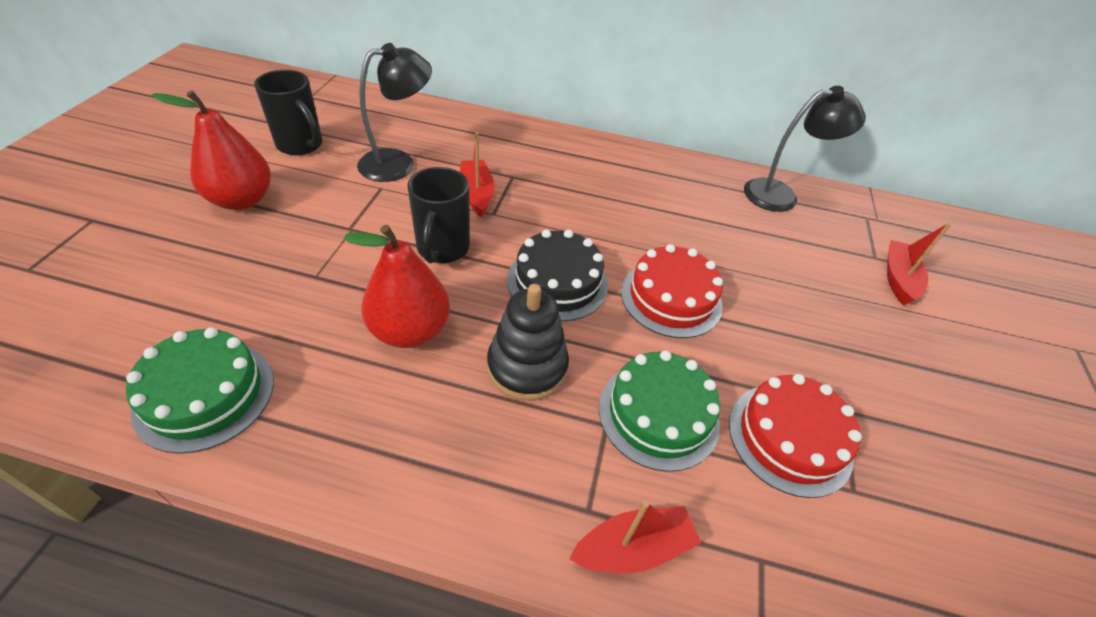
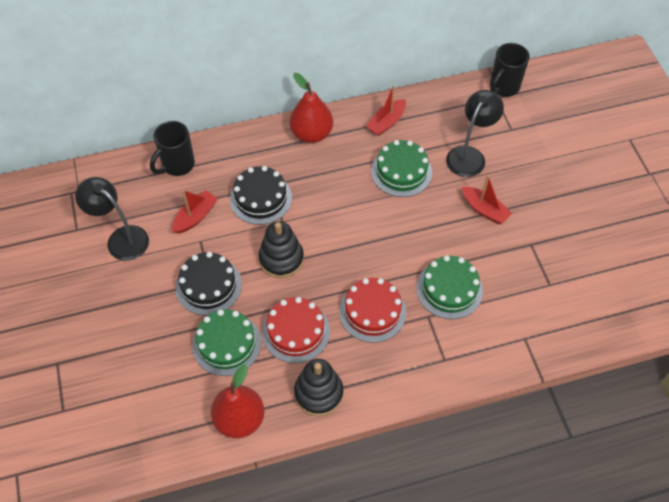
black cake: 1 -> 2
black stacking toy: 1 -> 2
green cake: 2 -> 3

